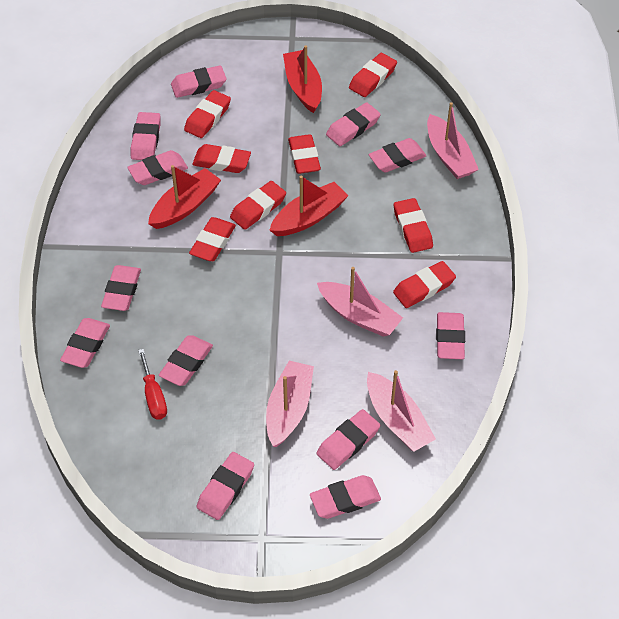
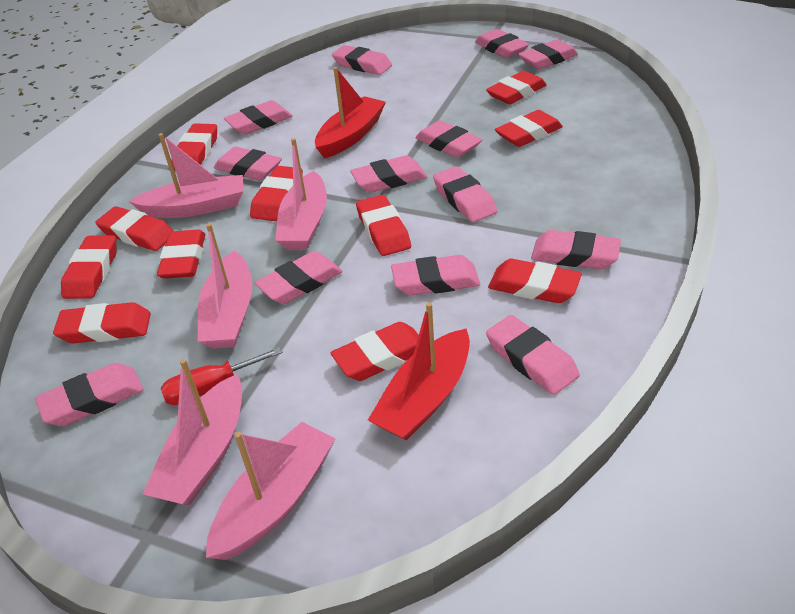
pink boat: 4 -> 5
pink eraser: 12 -> 13
red boat: 3 -> 2
red eraser: 8 -> 11

